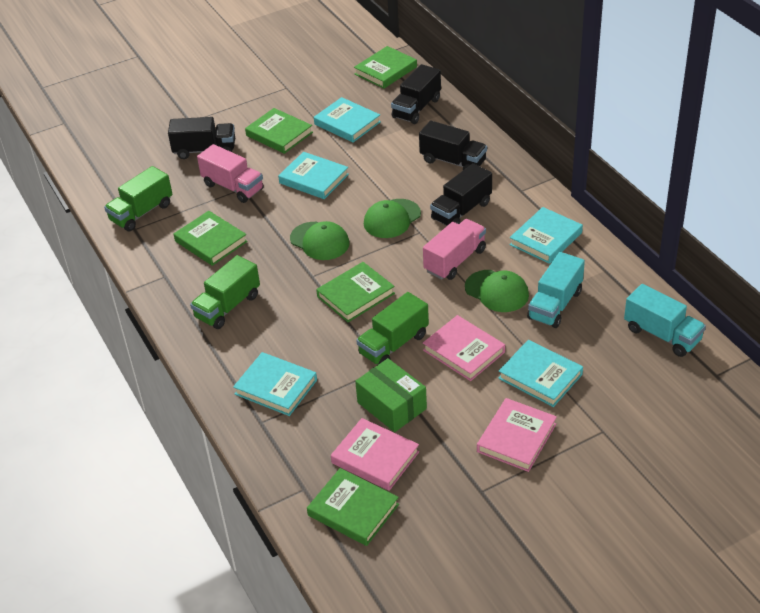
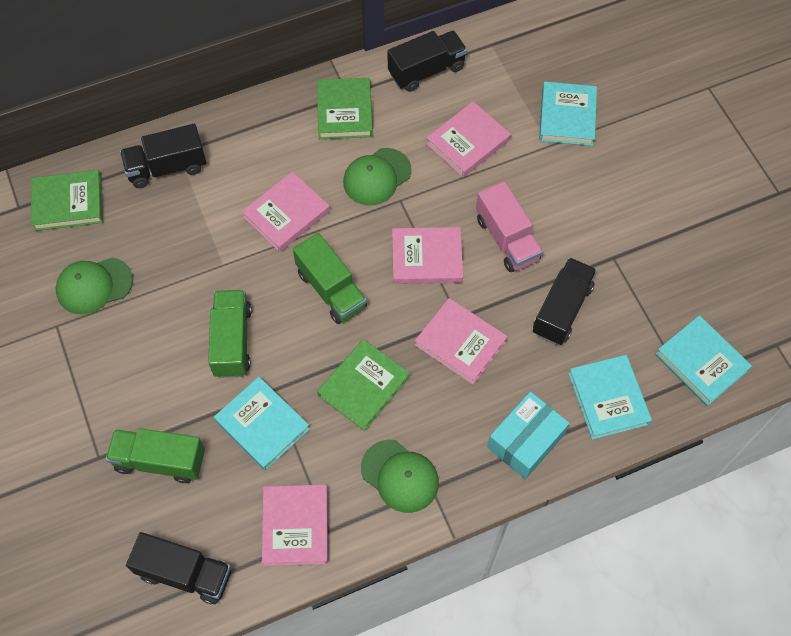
green book: 5 -> 3
green box: 1 -> 0
pink book: 3 -> 5
pink truck: 2 -> 1
turquoise book: 5 -> 4
turquoise box: 0 -> 1
turquoise truck: 2 -> 0

